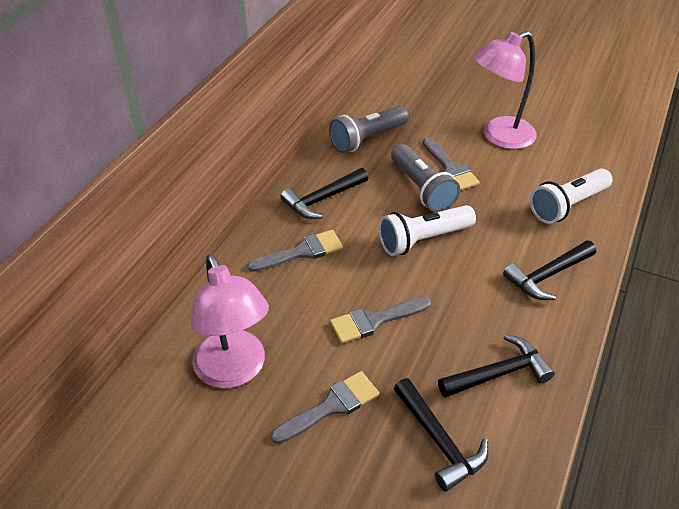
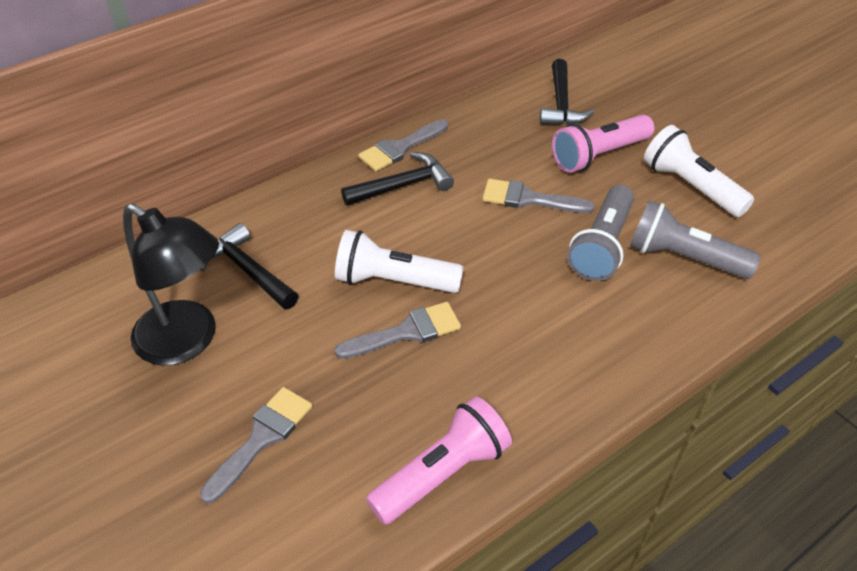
black hammer: 4 -> 3
black lamp: 0 -> 1
pink flashlight: 0 -> 2
pink lamp: 2 -> 0

